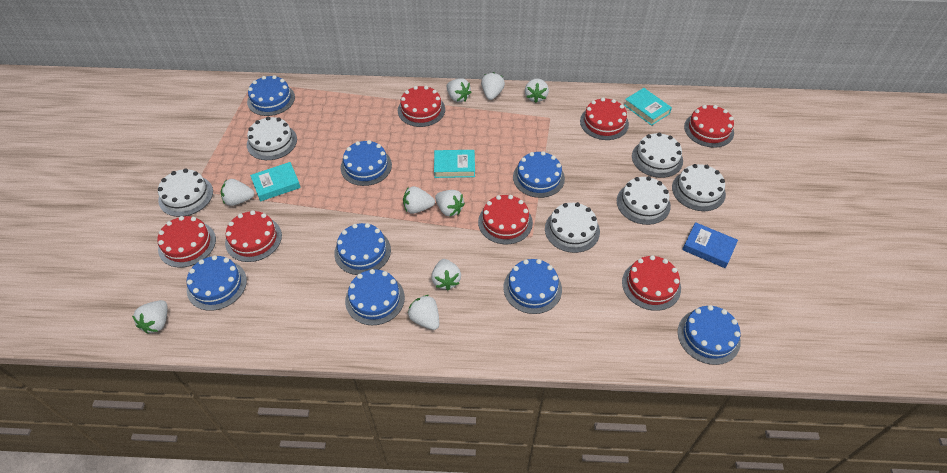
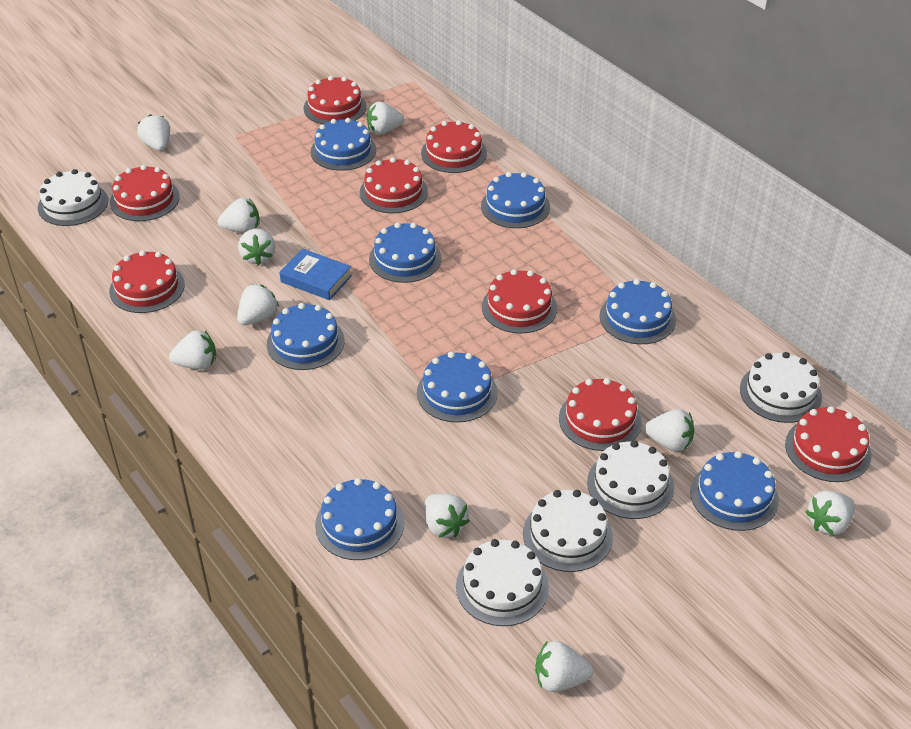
red cake: 7 -> 8
turquoise book: 3 -> 0
white cake: 6 -> 5
white strawberry: 9 -> 10

